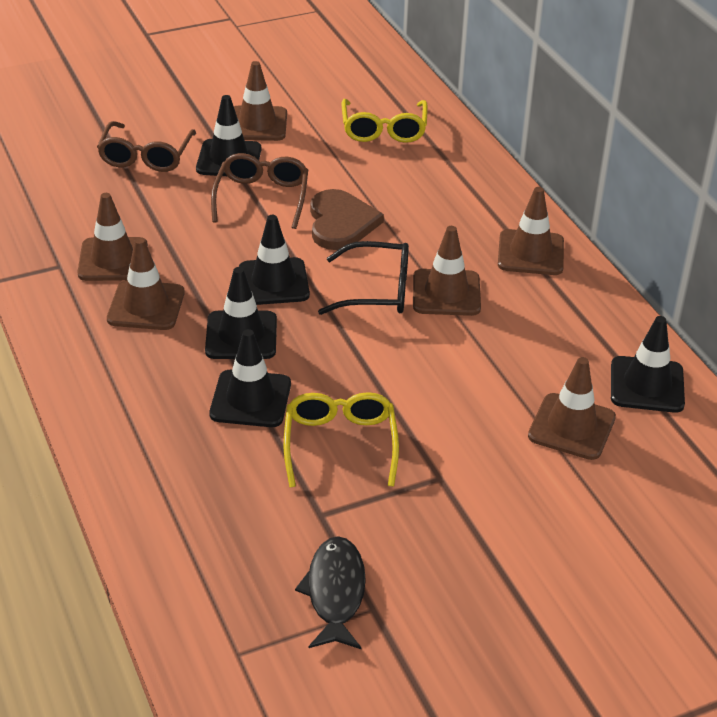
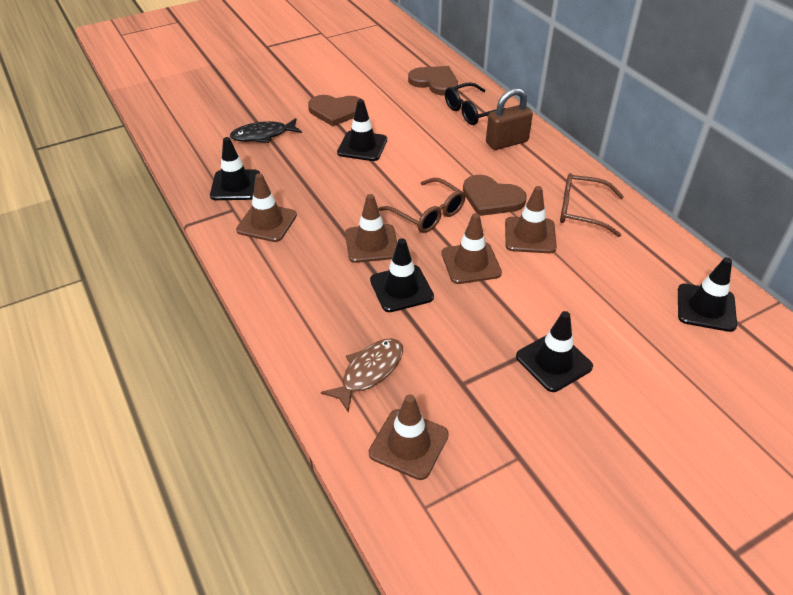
brown fish: 0 -> 1
brown heart: 1 -> 3
brown padlock: 0 -> 1
brown traffic cone: 6 -> 5
yellow glasses: 2 -> 0

